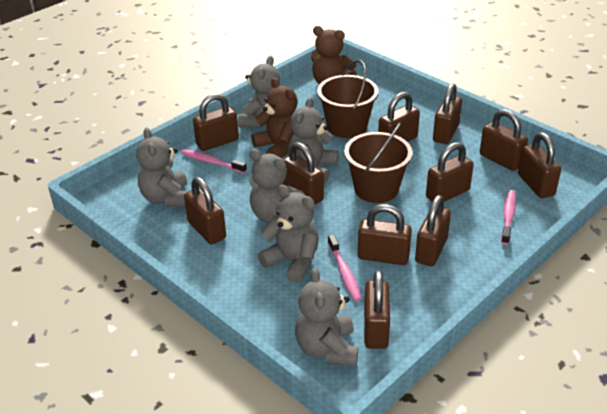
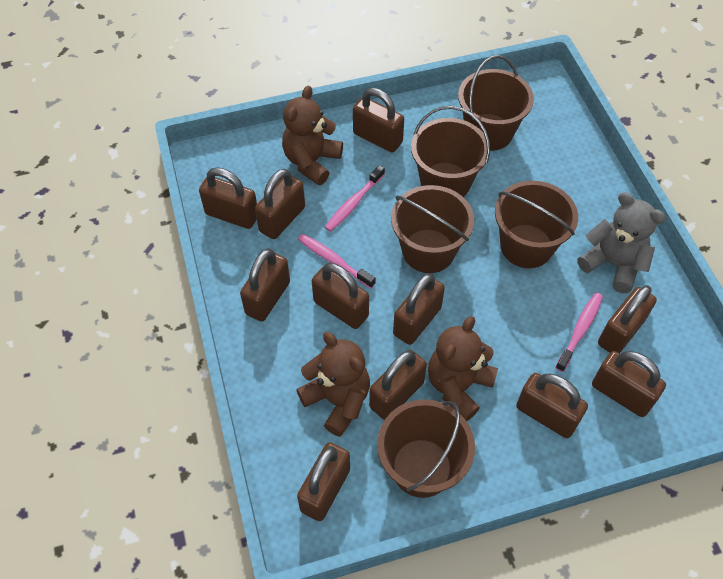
brown bucket: 2 -> 5
brown teddy bear: 2 -> 3
grey teddy bear: 6 -> 1

